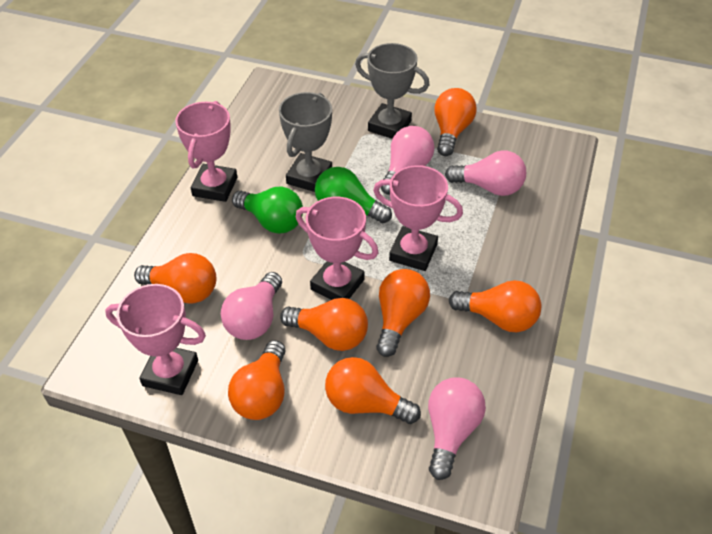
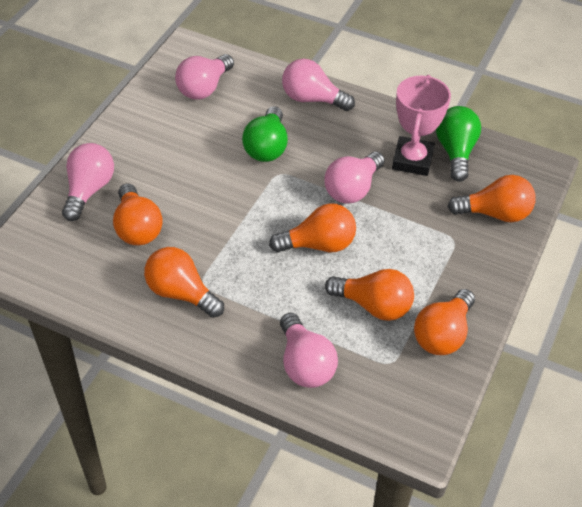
grey trophy: 2 -> 0
orange light bulb: 7 -> 6
pink light bulb: 4 -> 5
pink trophy: 4 -> 1

